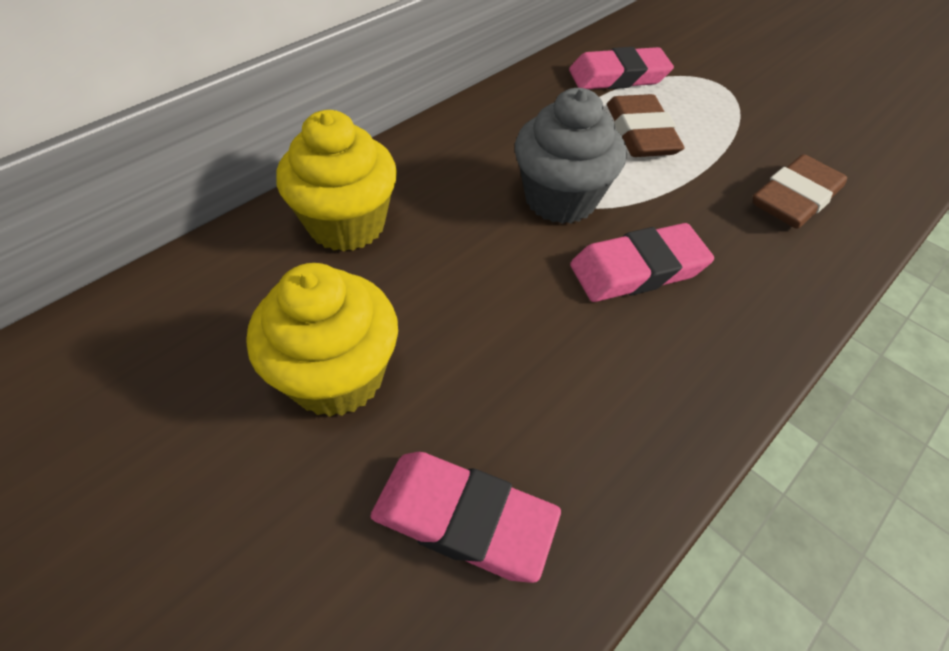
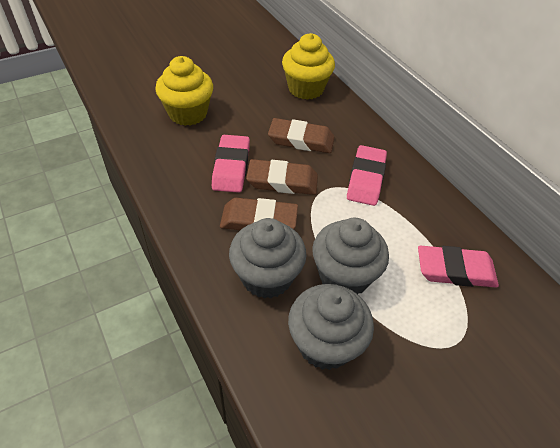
brown eraser: 2 -> 3
grey cupcake: 1 -> 3

